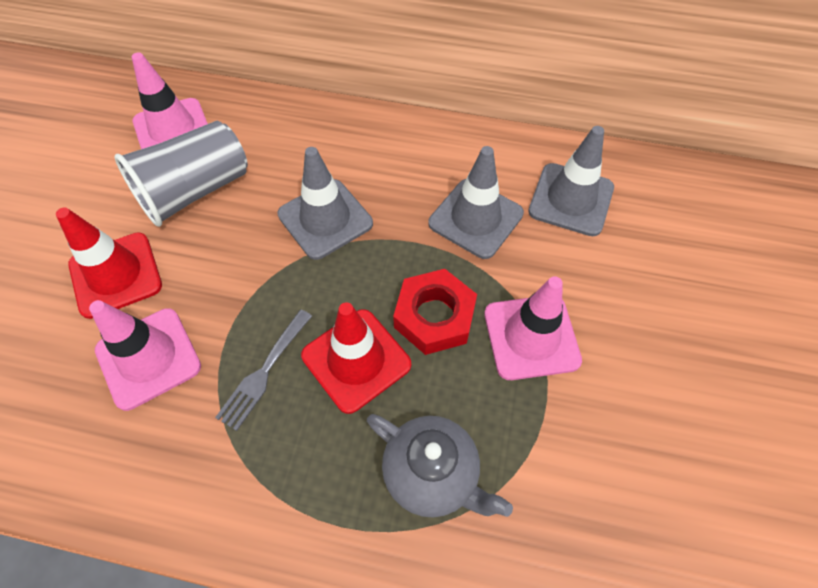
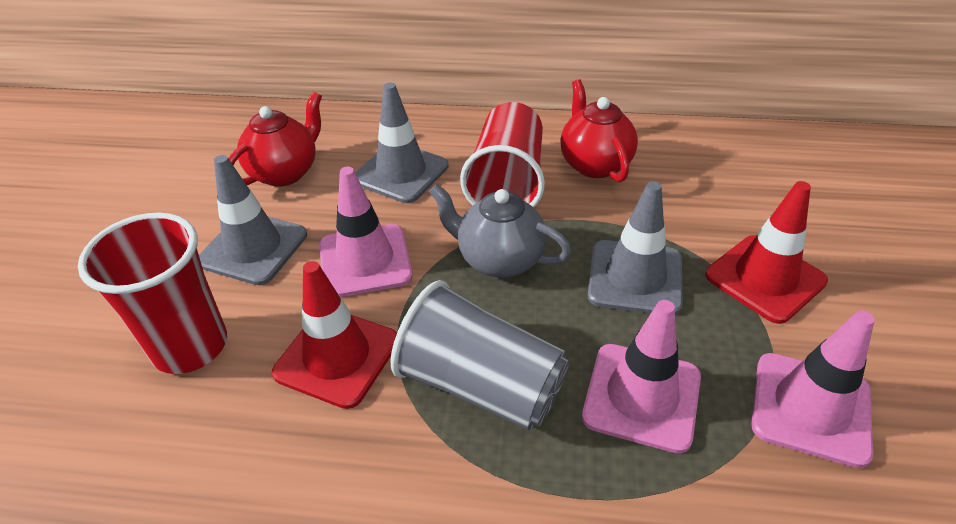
grey fork: 1 -> 0
red cup: 0 -> 2
red nut: 1 -> 0
red teapot: 0 -> 2

